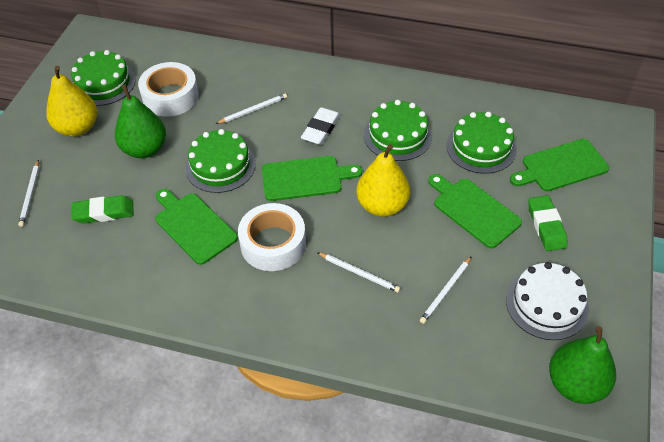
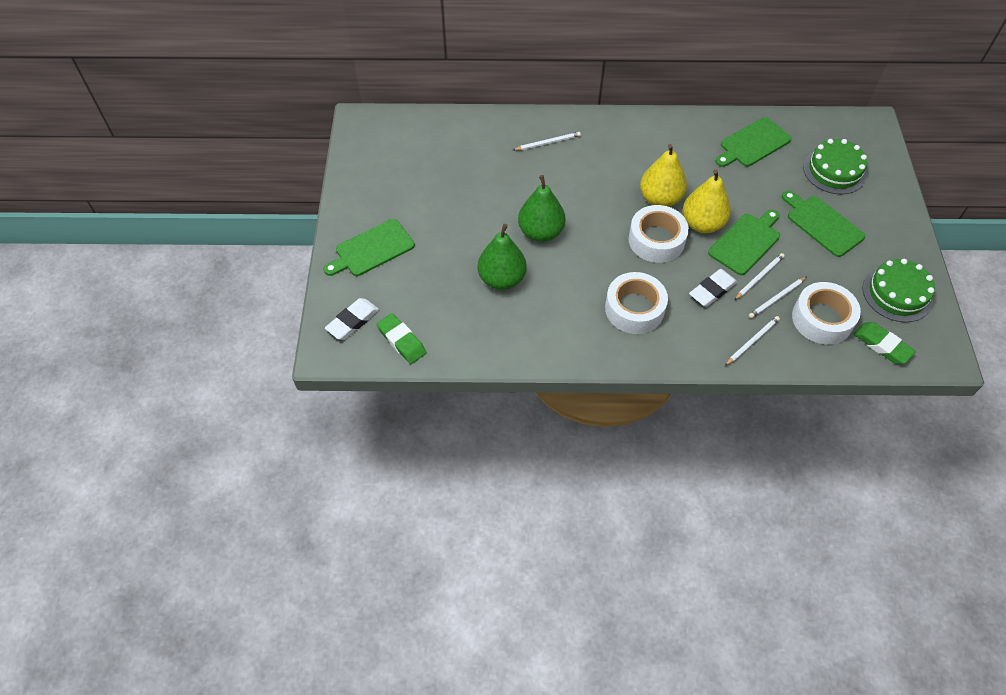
green cake: 4 -> 2
white cake: 1 -> 0
white eraser: 1 -> 2
white tape: 2 -> 3

